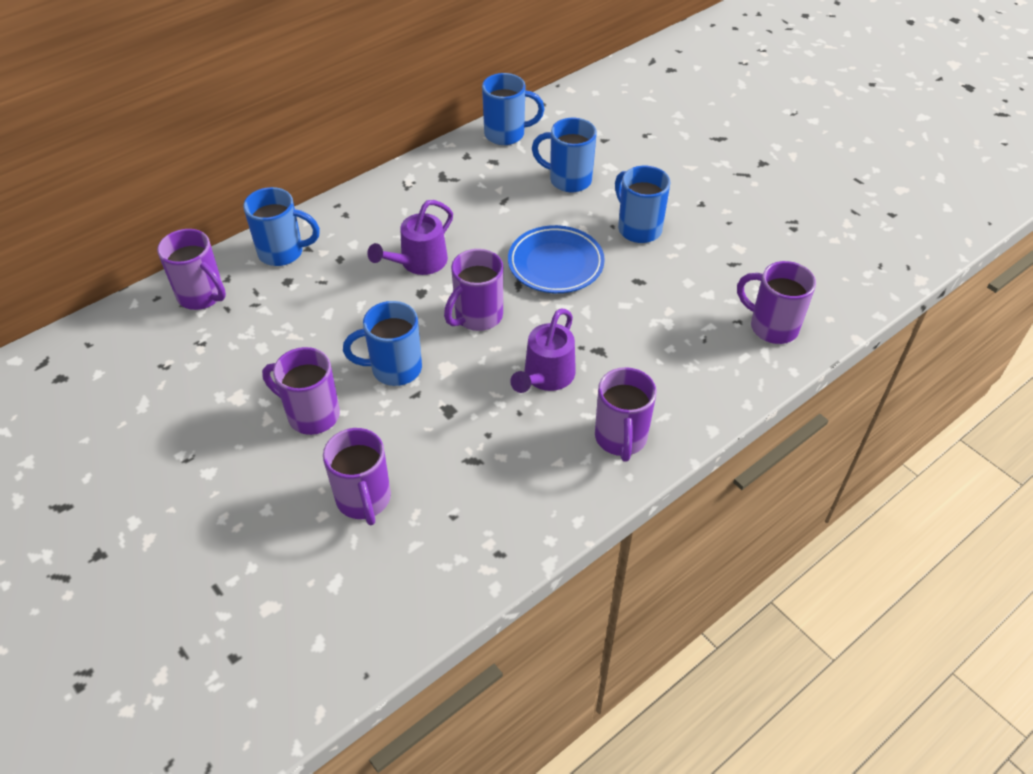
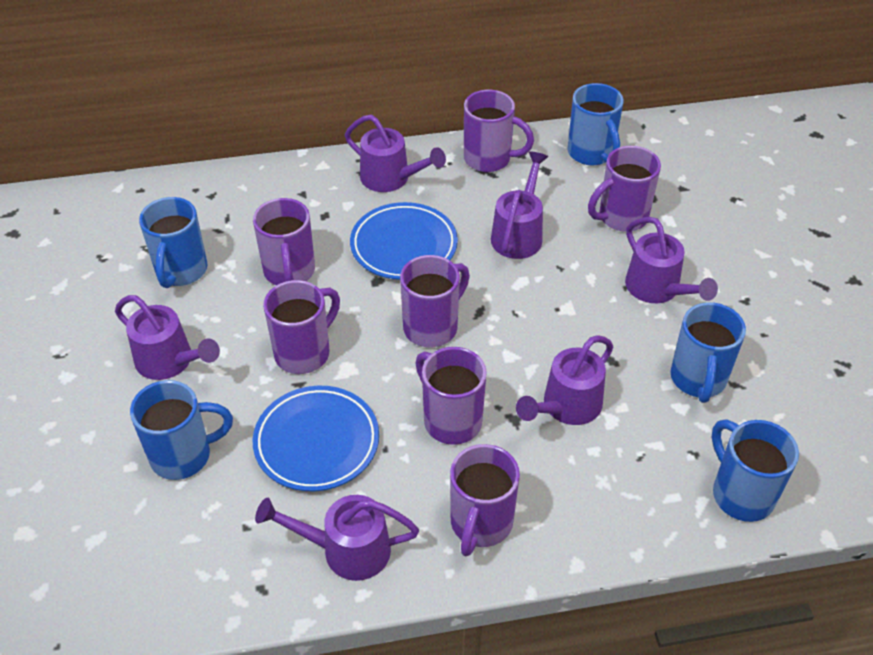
blue plate: 1 -> 2
purple mug: 6 -> 7
purple watering can: 2 -> 6

